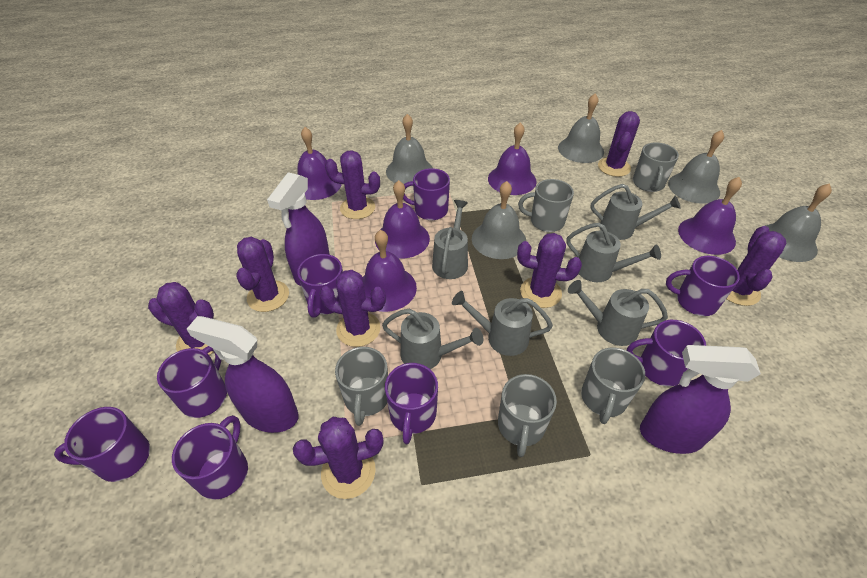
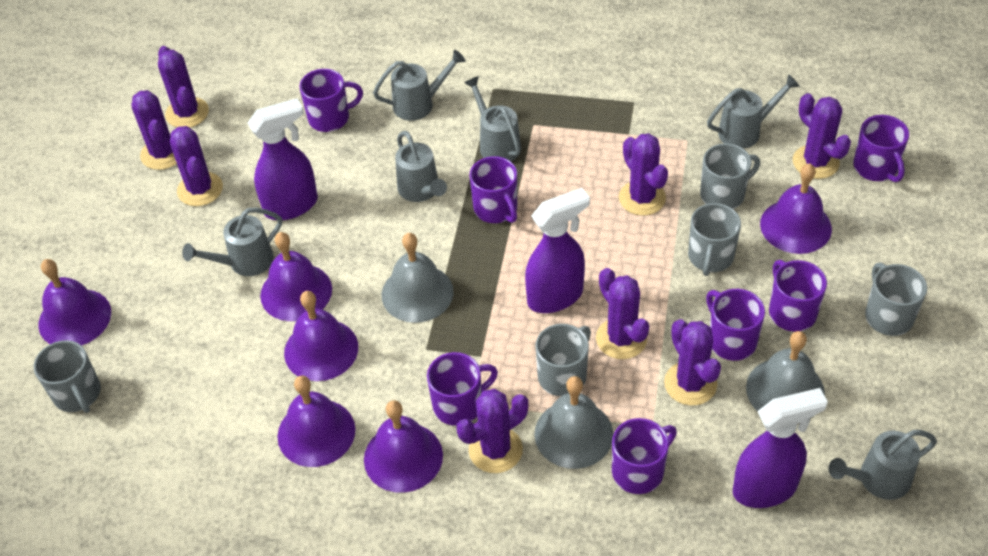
grey bell: 5 -> 3
purple bell: 5 -> 6
purple mug: 8 -> 7

